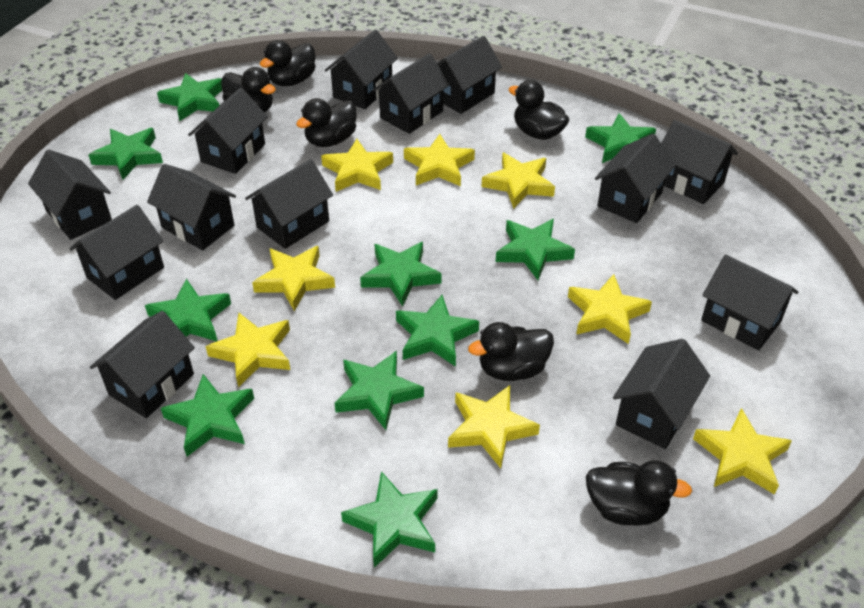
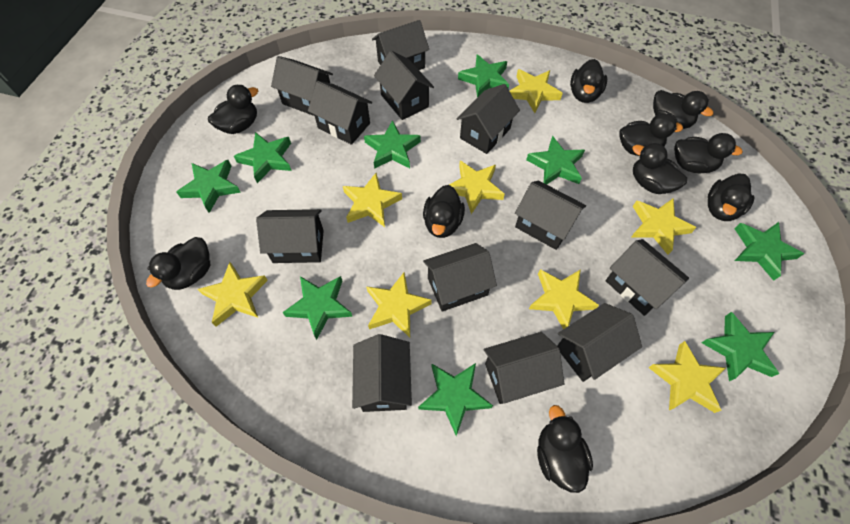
black duck: 6 -> 10
black house: 13 -> 12
green star: 10 -> 9

